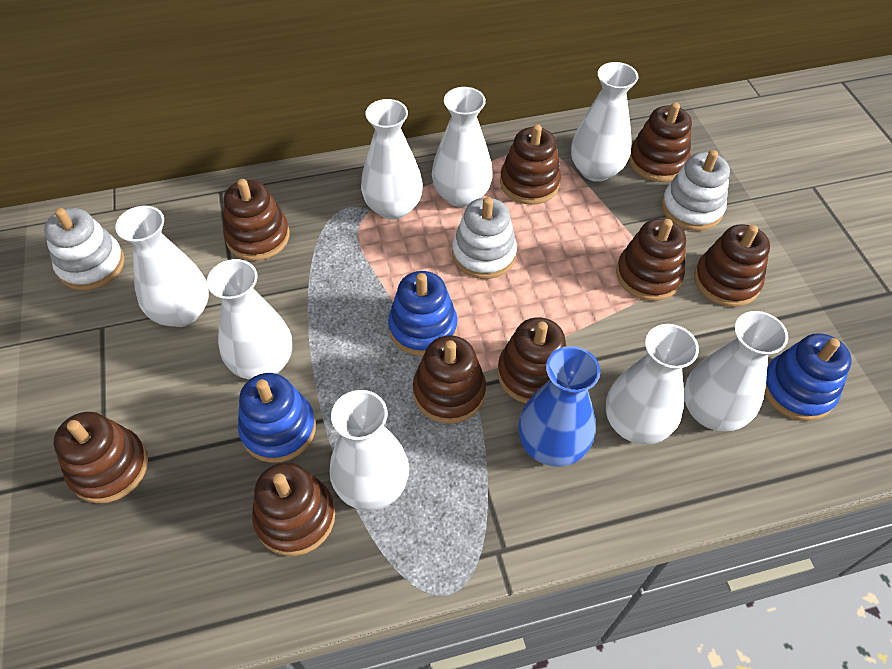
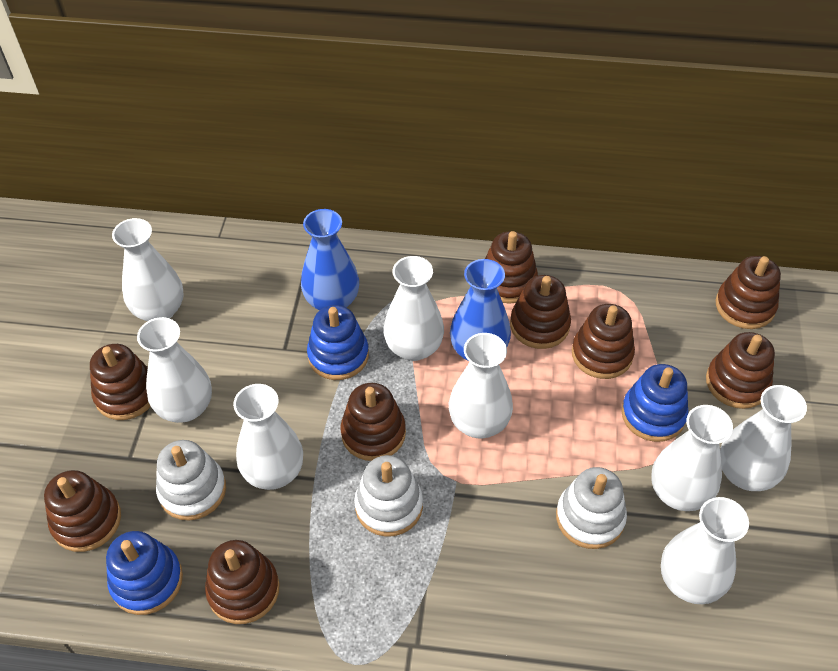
blue vase: 1 -> 2

